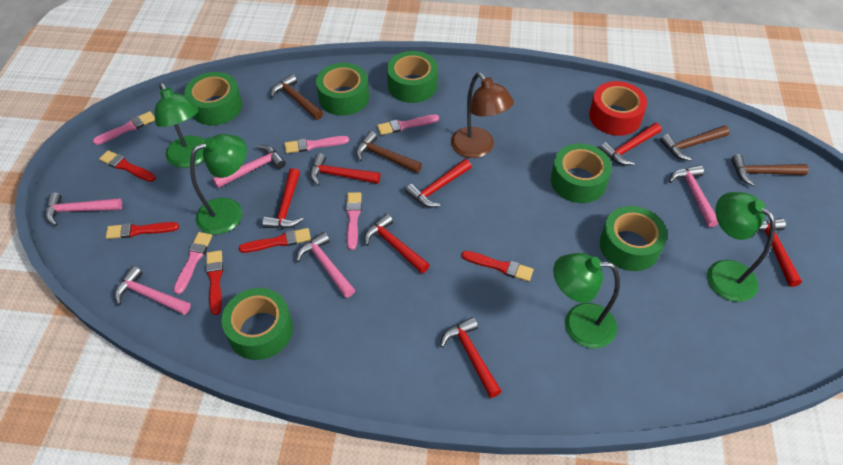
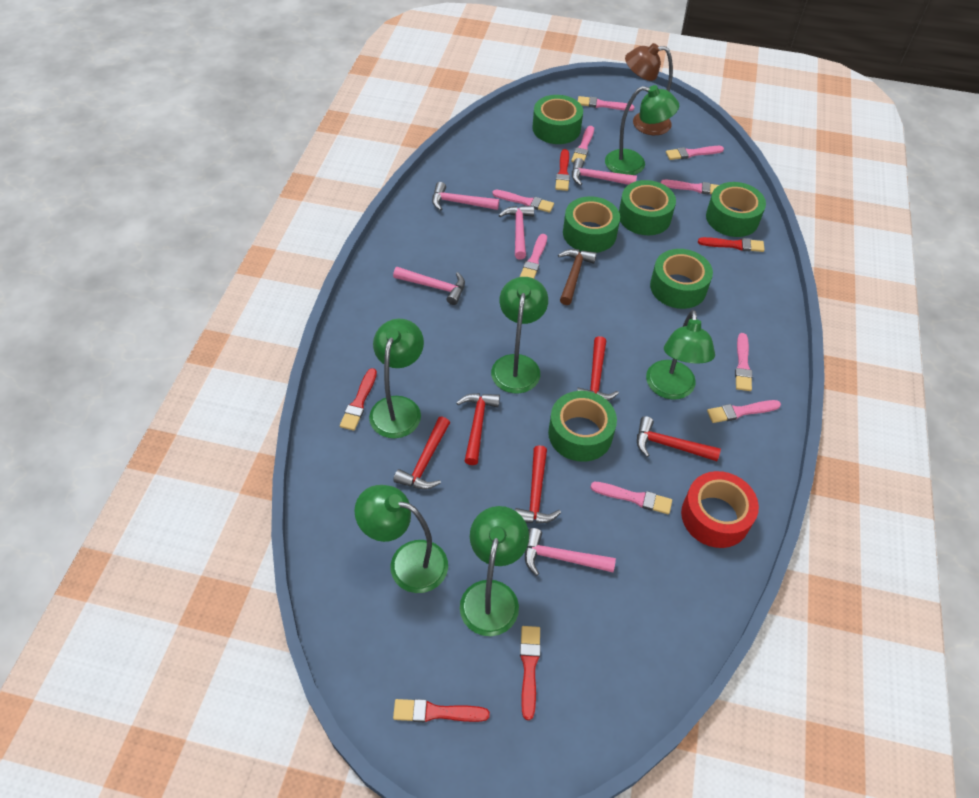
brown hammer: 4 -> 1
green lamp: 4 -> 6
pink brush: 5 -> 9
red hammer: 7 -> 5

